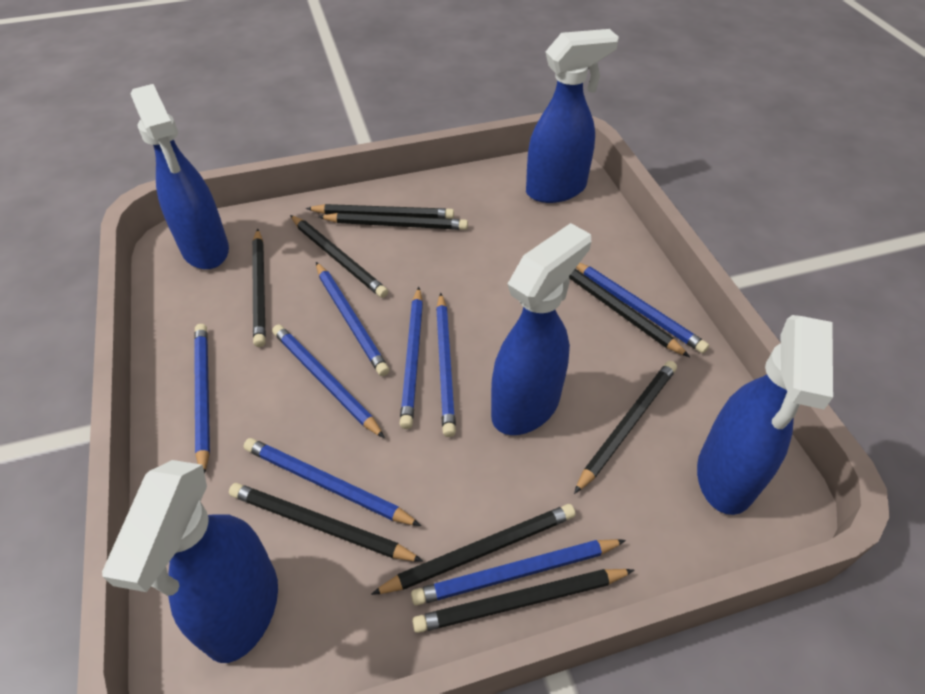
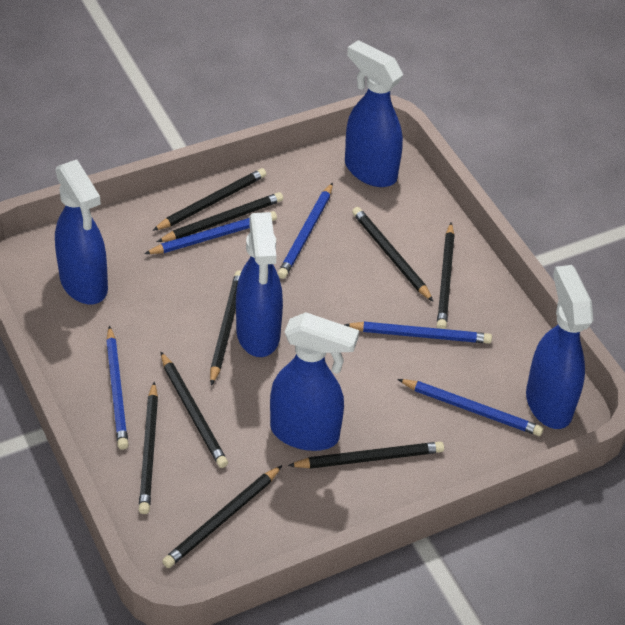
blue pencil: 8 -> 5

